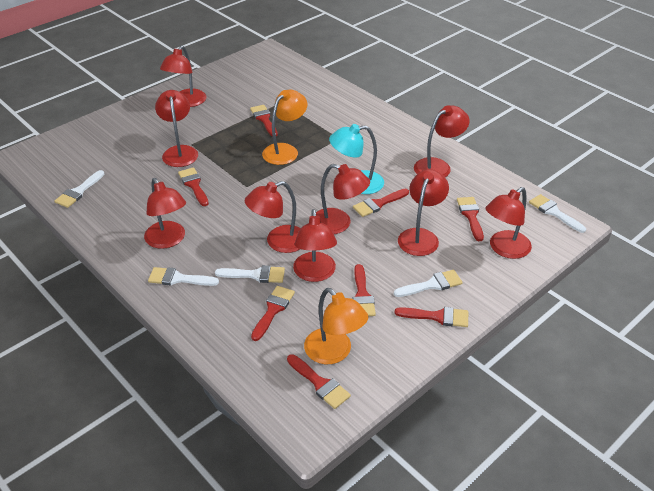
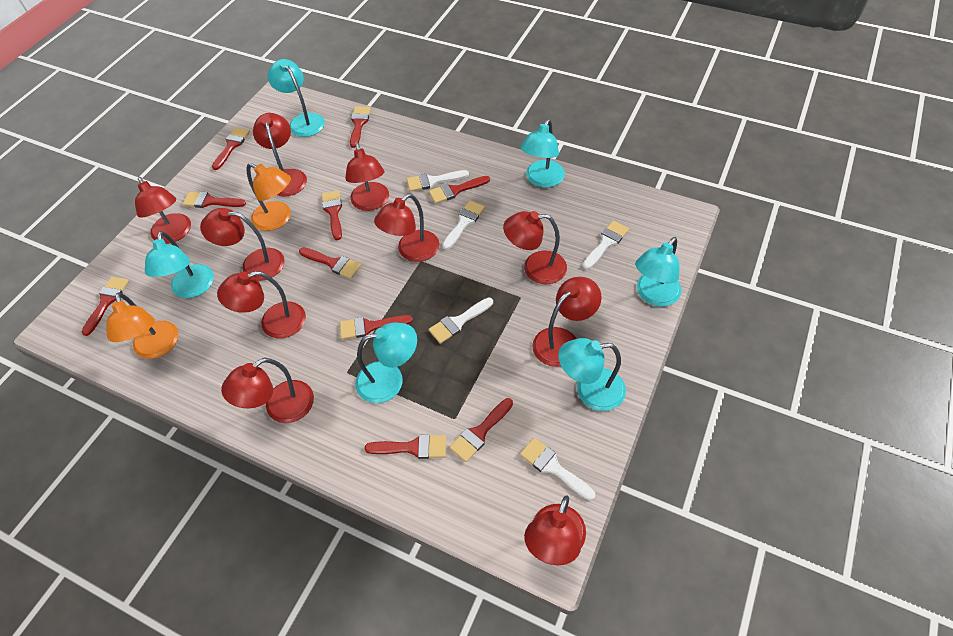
red brush: 8 -> 10
red lamp: 9 -> 10
turquoise lamp: 1 -> 6

